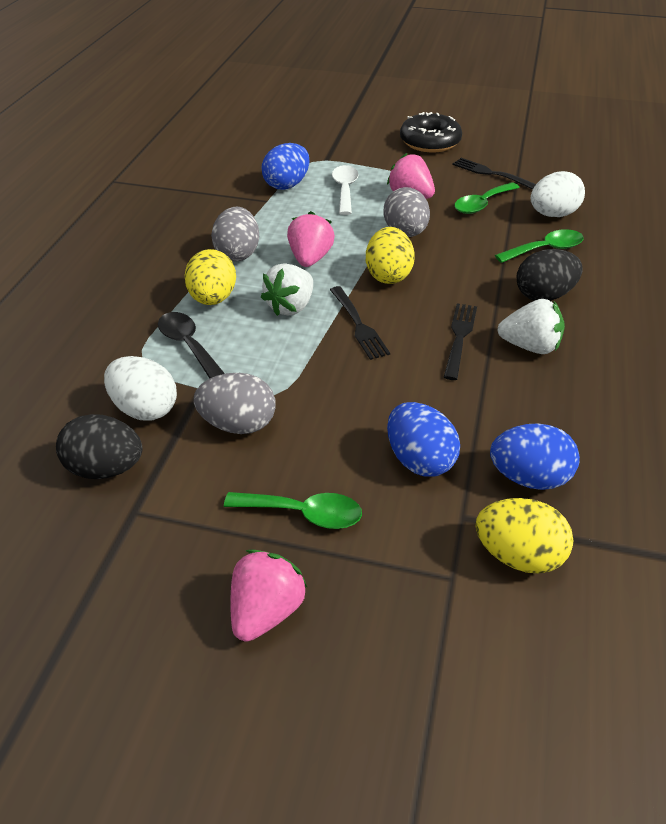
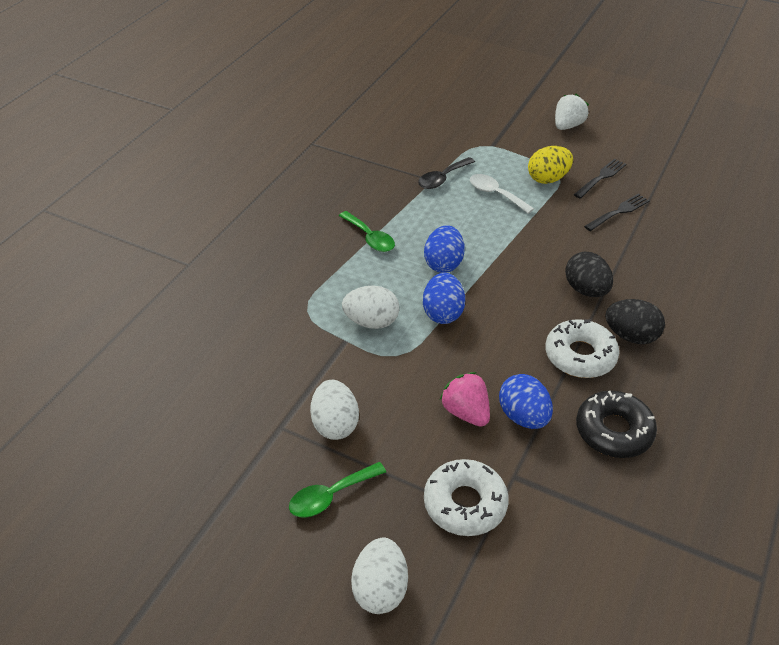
black fork: 3 -> 2
green spoon: 3 -> 2
grey egg: 3 -> 0
pink strawberry: 3 -> 1
white donut: 0 -> 2
white egg: 2 -> 3
white strawberry: 2 -> 1
yellow egg: 3 -> 1

